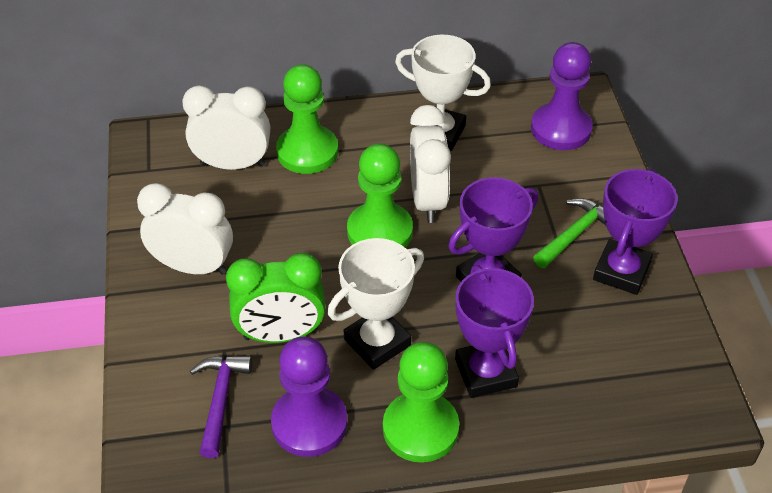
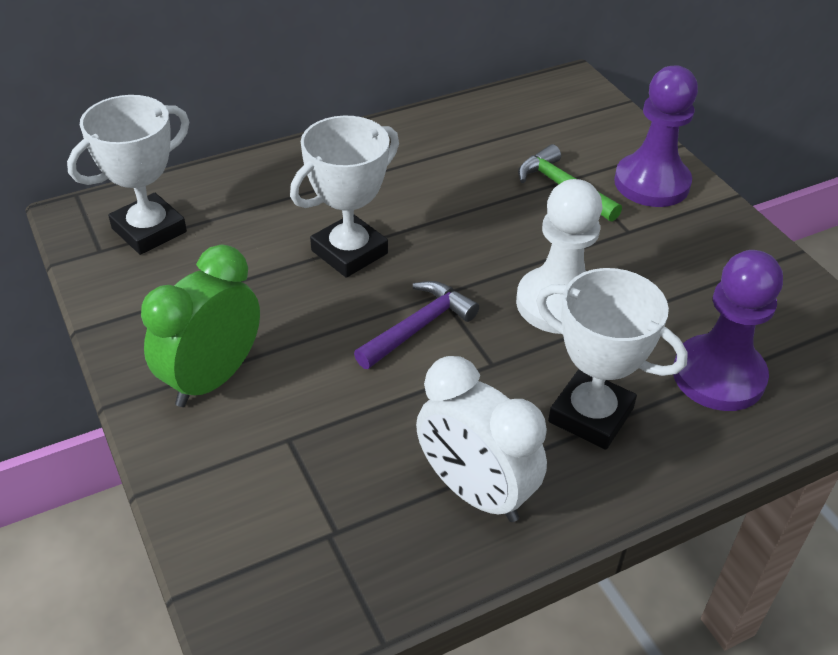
green pawn: 3 -> 0
purple trophy: 3 -> 0
white clock: 3 -> 1
white pawn: 0 -> 1
white trophy: 2 -> 3

